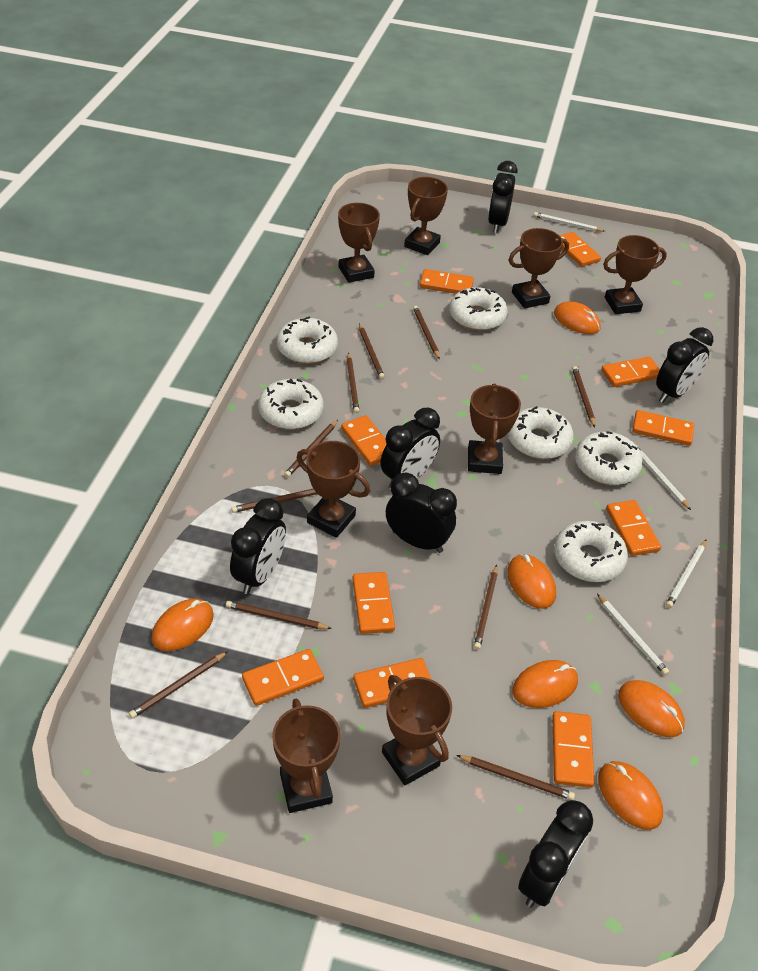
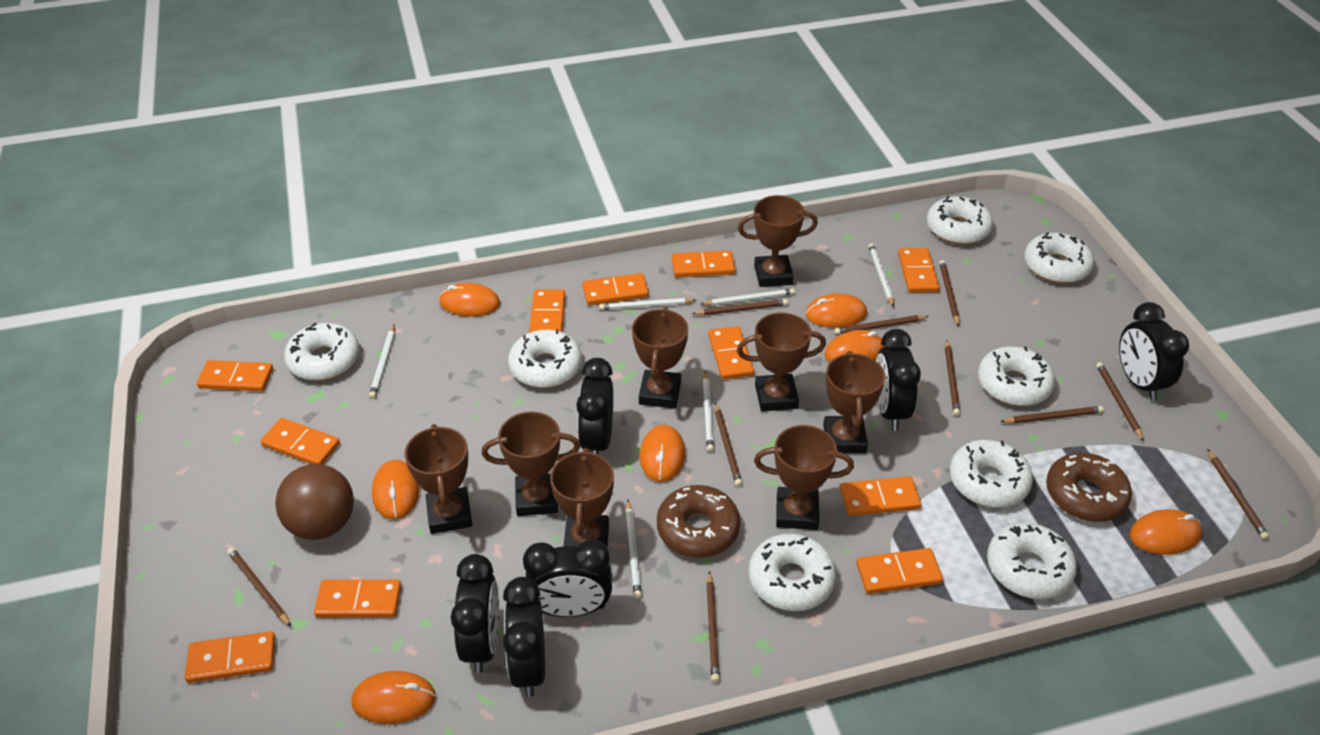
brown ball: 0 -> 1
brown donut: 0 -> 2
orange domino: 10 -> 11
orange mouse: 6 -> 7
white donut: 6 -> 8
white pencil: 4 -> 6

